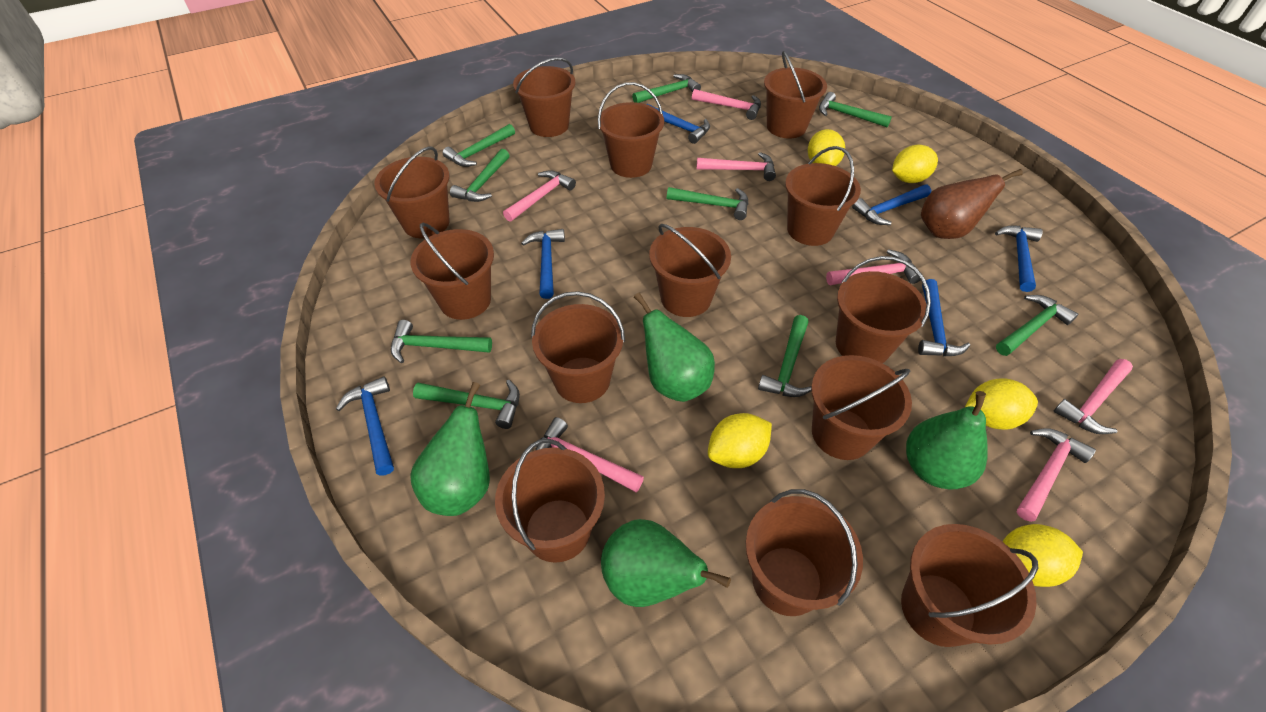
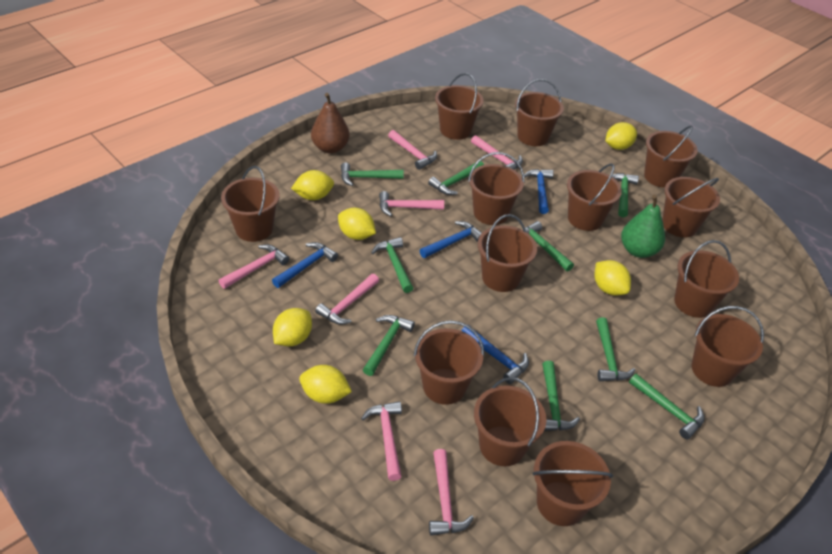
blue hammer: 6 -> 4
green pear: 4 -> 1
yellow lemon: 5 -> 6

